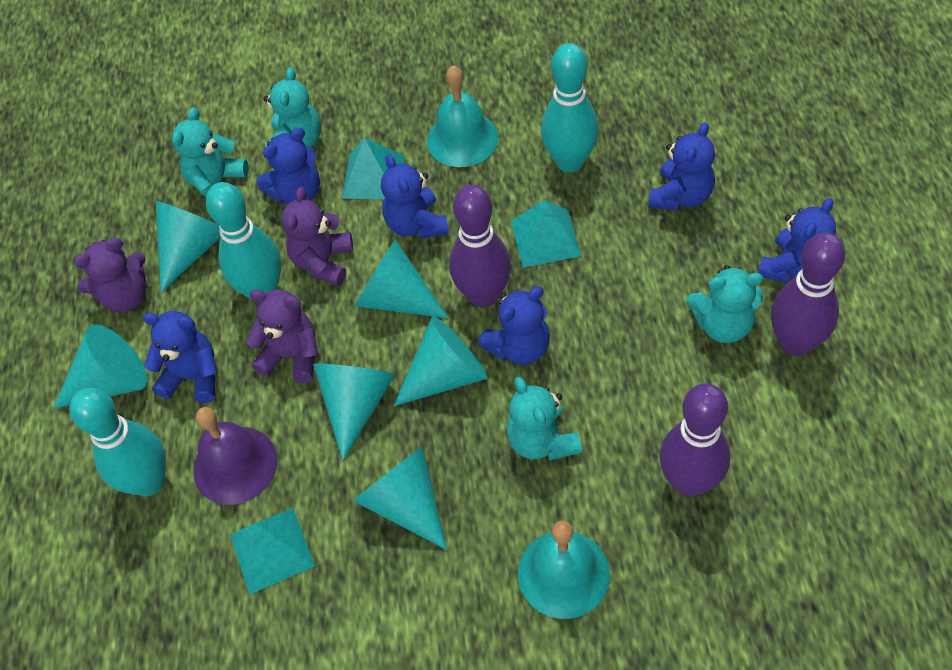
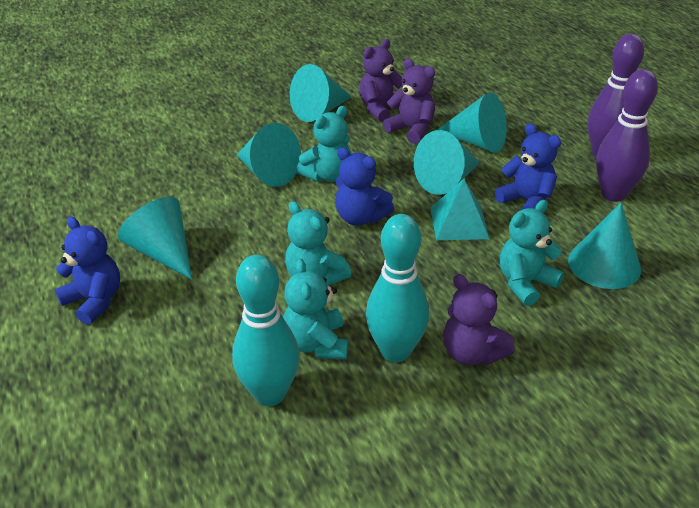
blue teddy bear: 6 -> 3
purple bell: 1 -> 0
purple bowling pin: 3 -> 2
turquoise bell: 2 -> 0
turquoise bowling pin: 3 -> 2
turquoise pyramid: 3 -> 1

